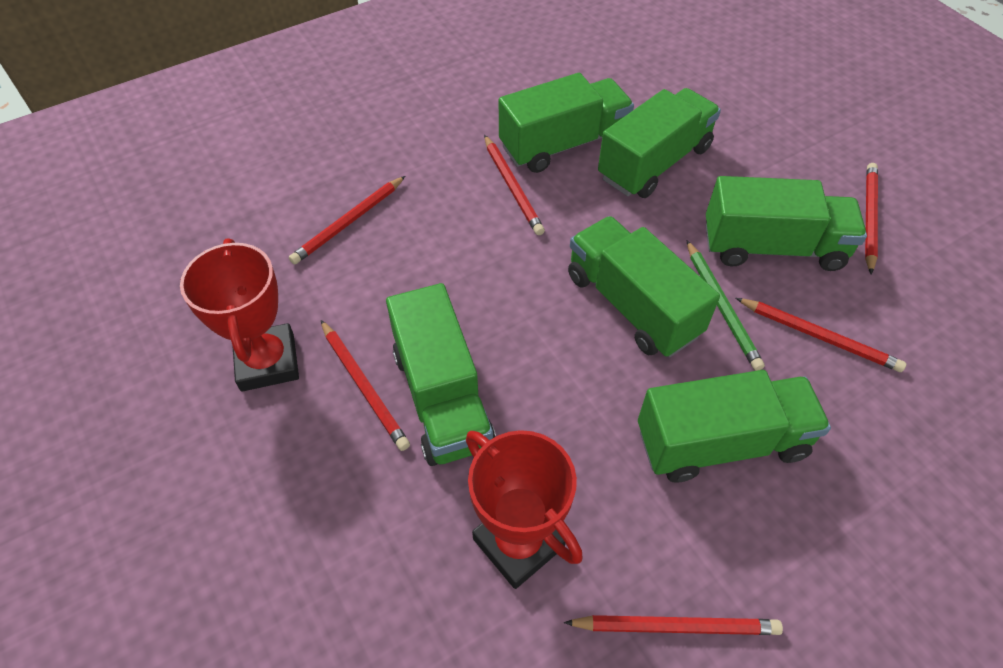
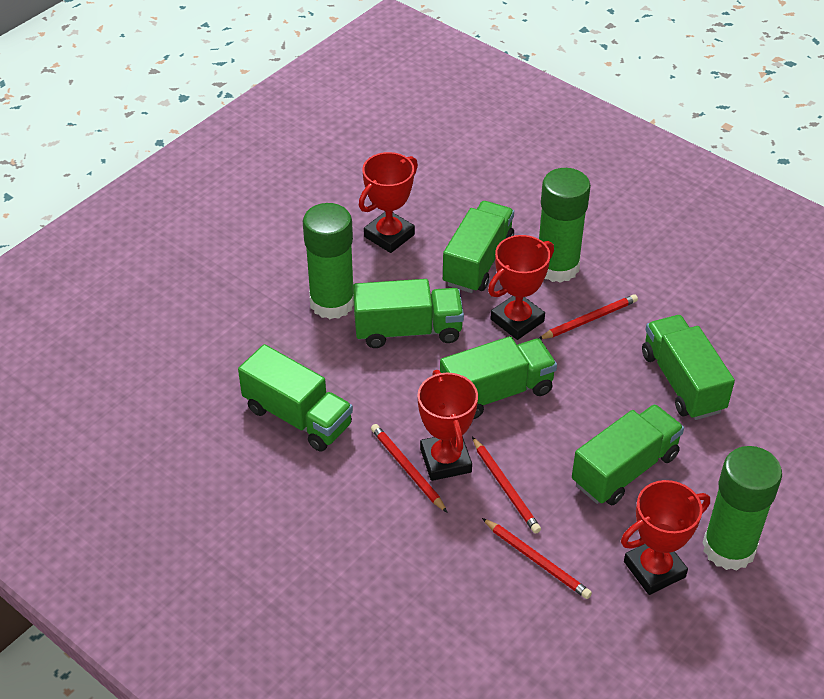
green glue stick: 0 -> 3
green pencil: 1 -> 0
red pencil: 6 -> 4
red trophy: 2 -> 4

